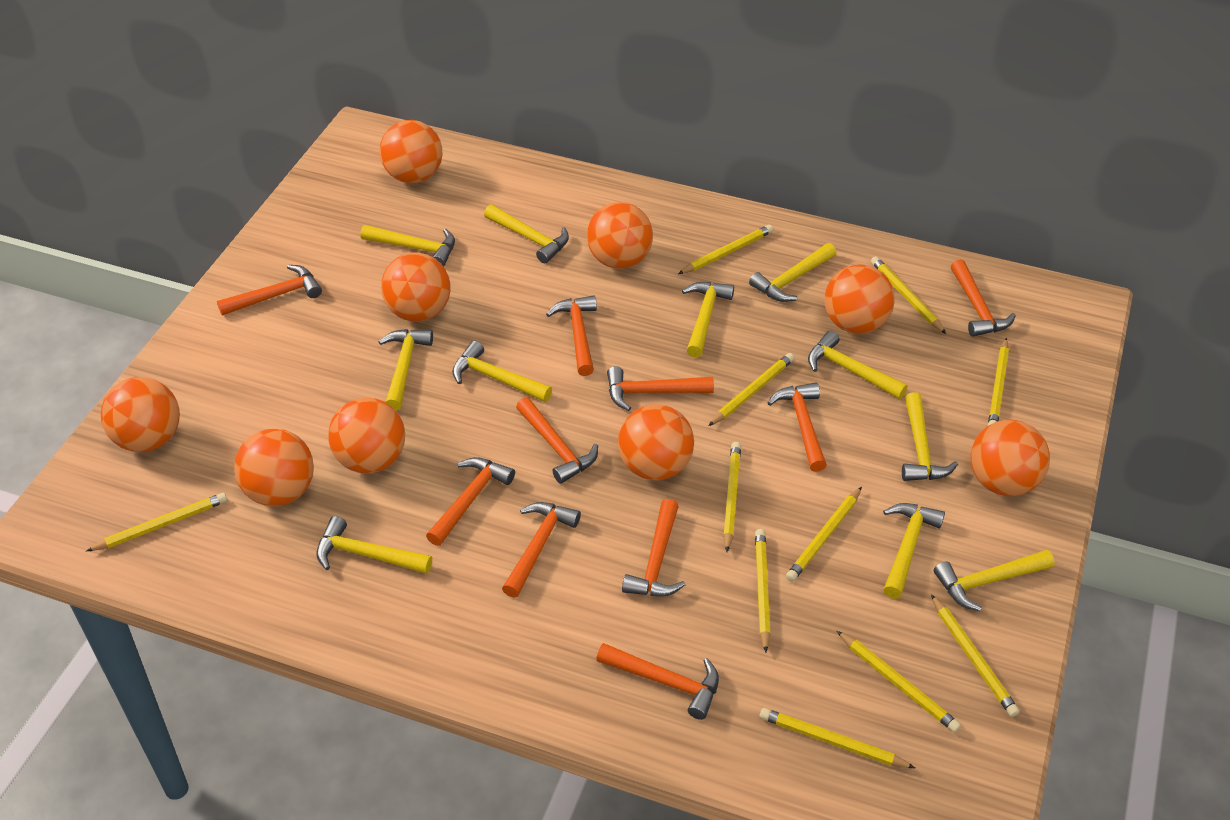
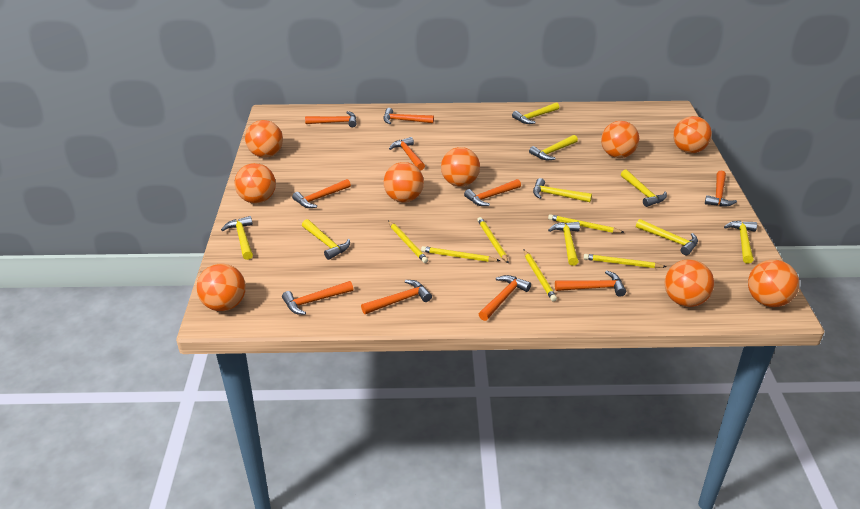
yellow hammer: 11 -> 9
yellow pencil: 11 -> 6

